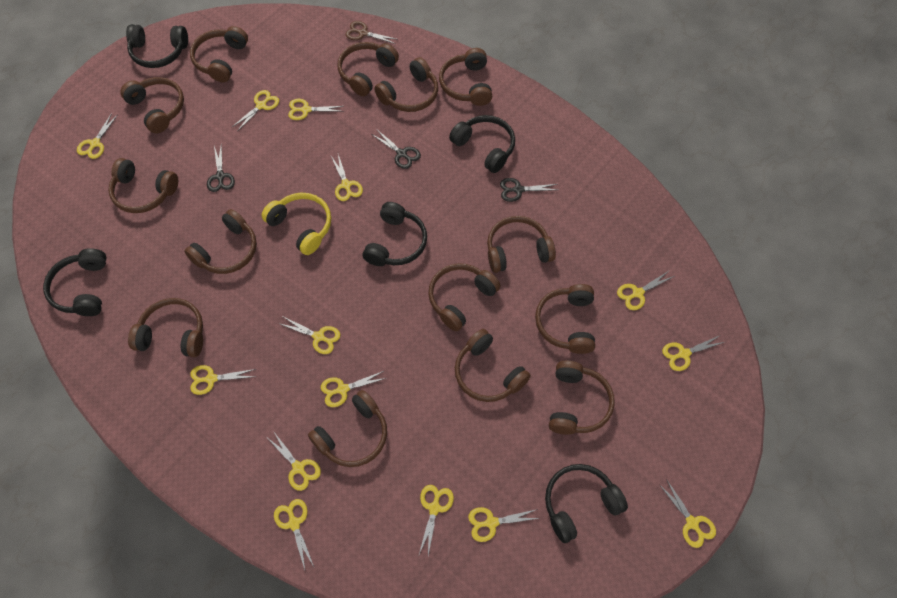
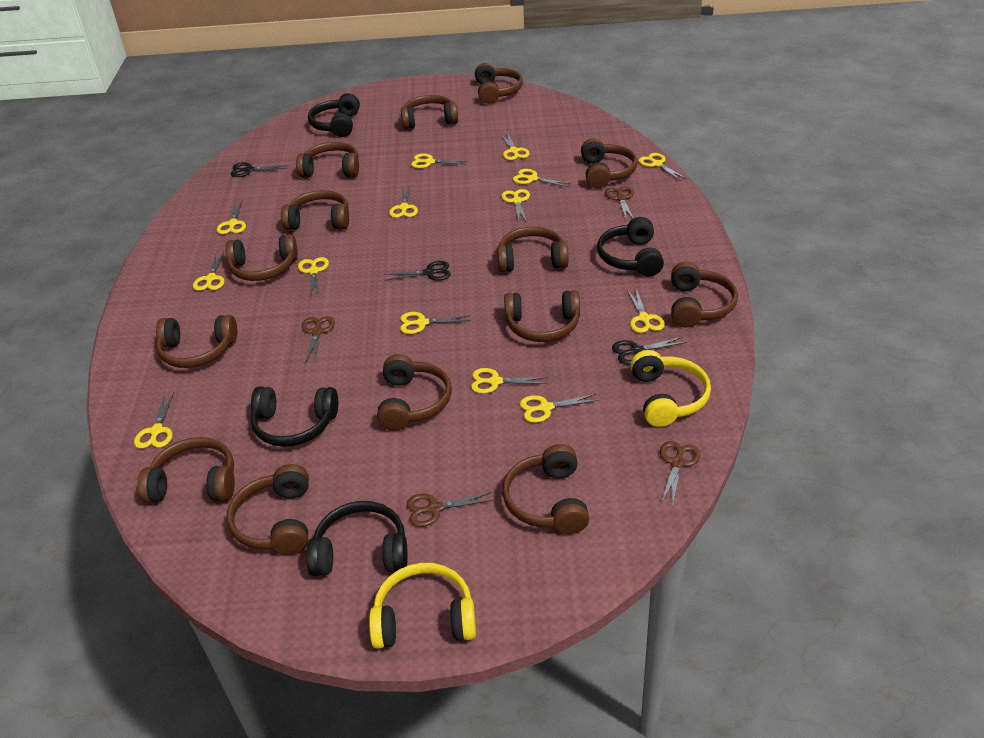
black headphones: 5 -> 4
brown scissors: 1 -> 4
yellow headphones: 1 -> 2

